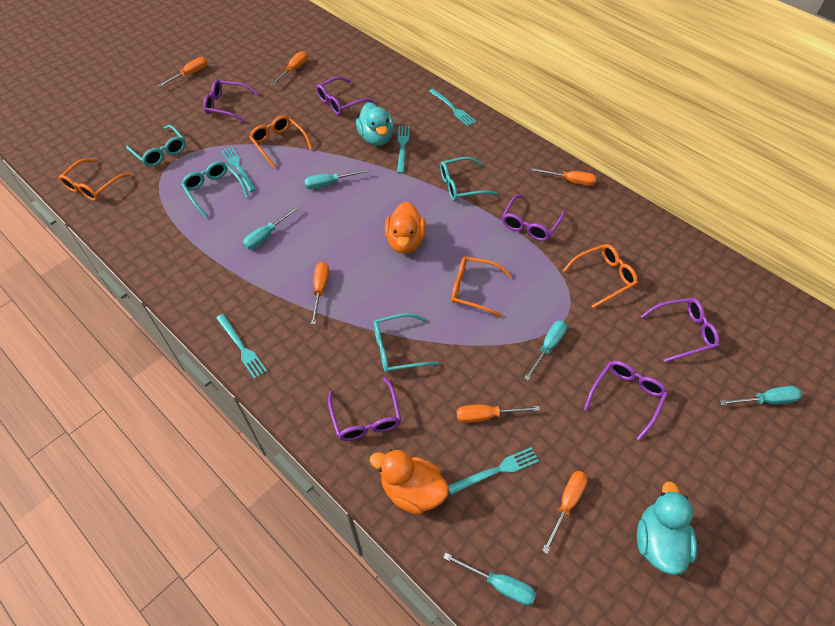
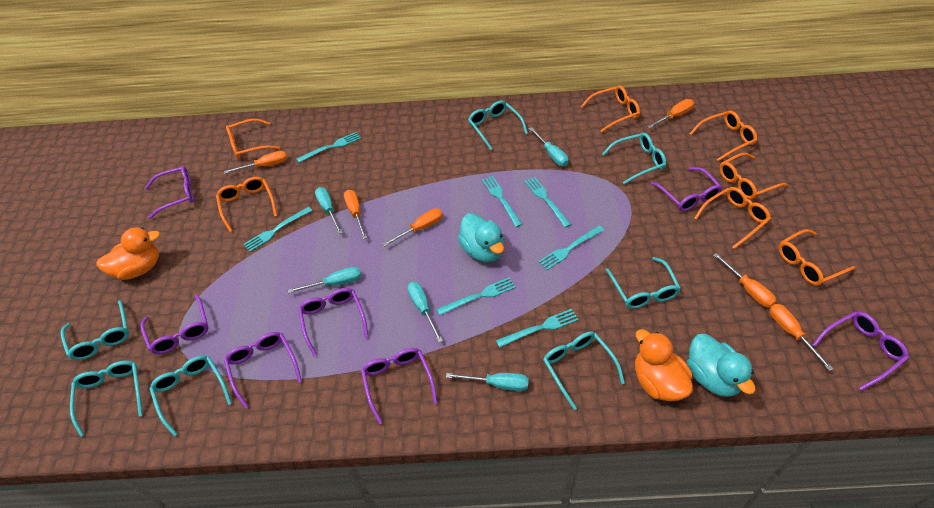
orange glasses: 4 -> 7
purple glasses: 6 -> 7
turquoise fork: 5 -> 7
turquoise glasses: 4 -> 7

